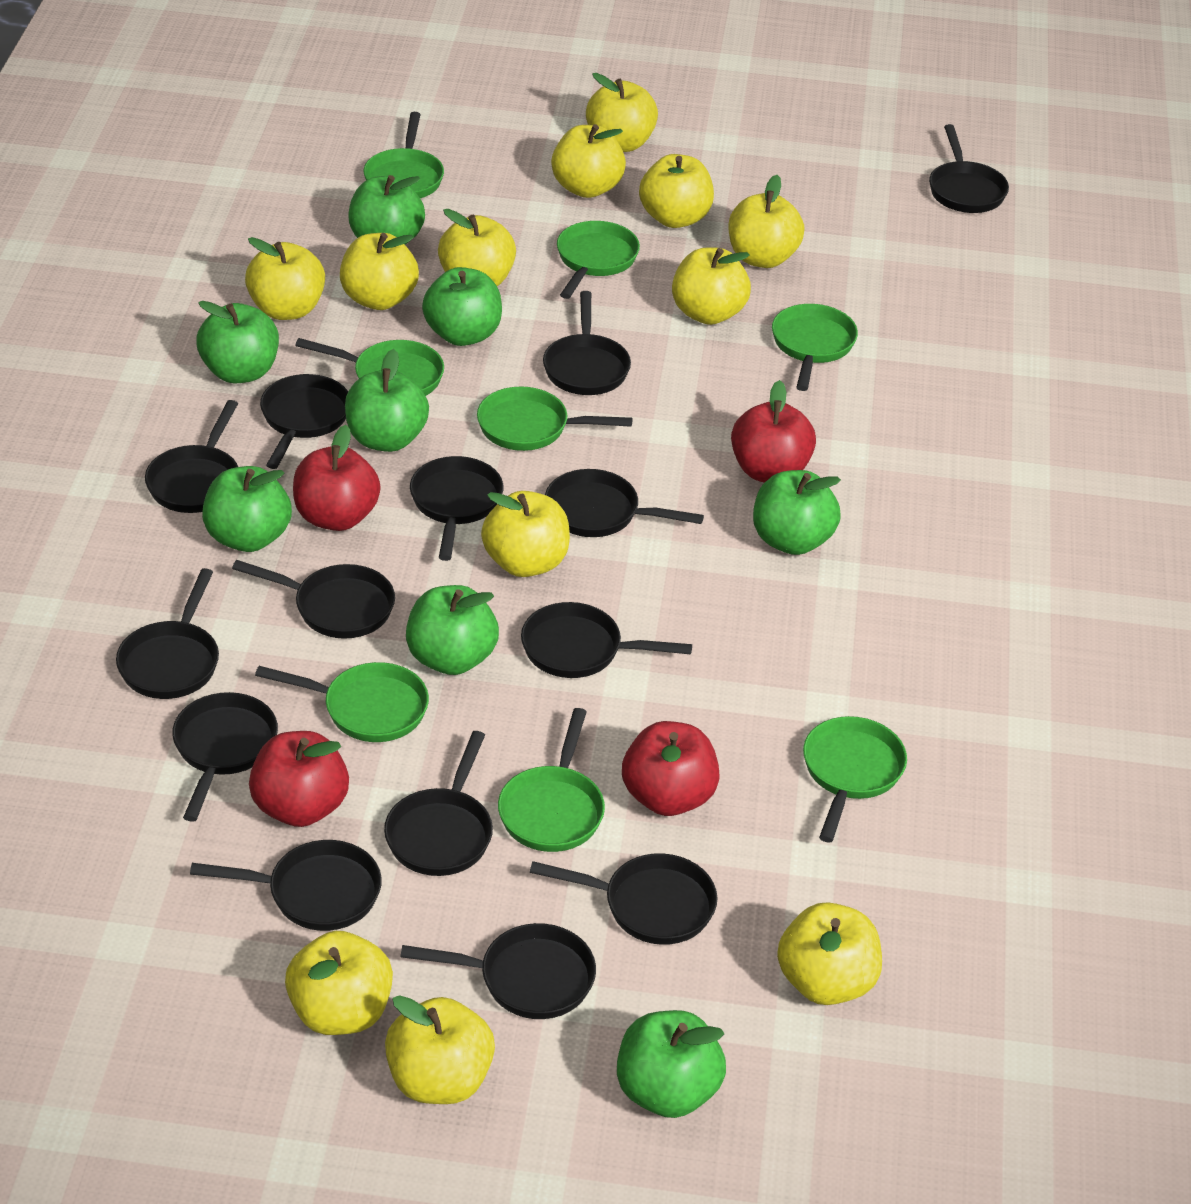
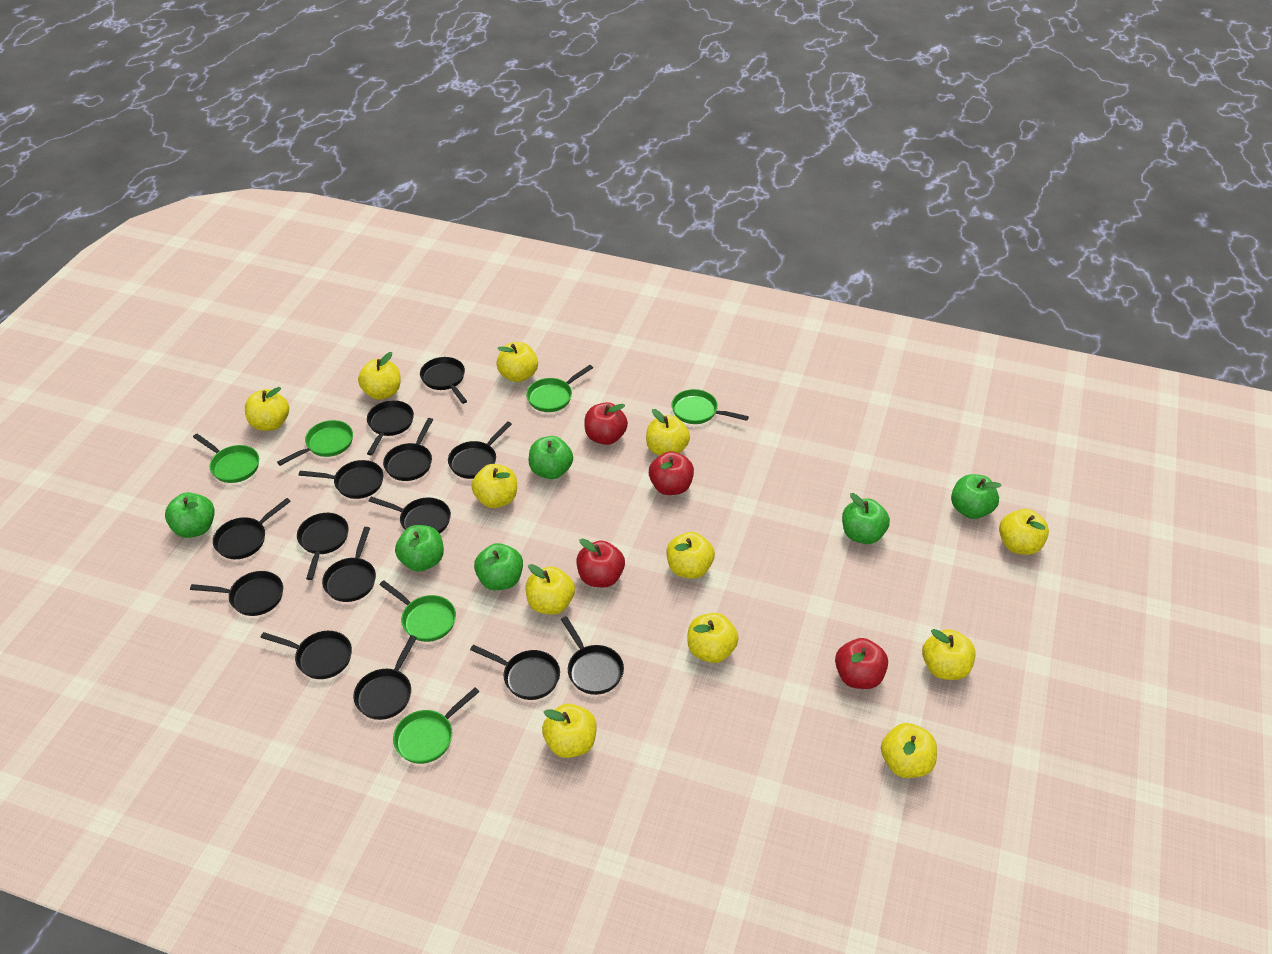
green apple: 8 -> 6
green pan: 8 -> 6

